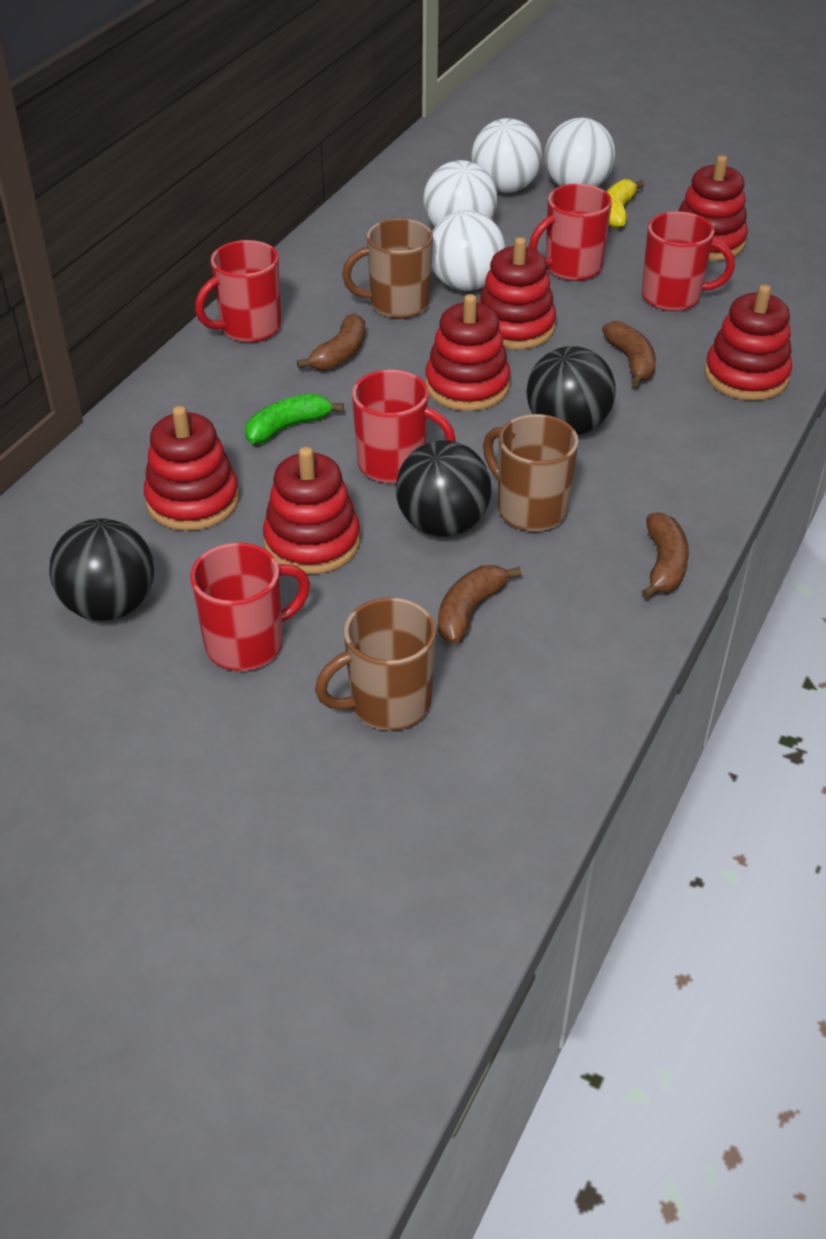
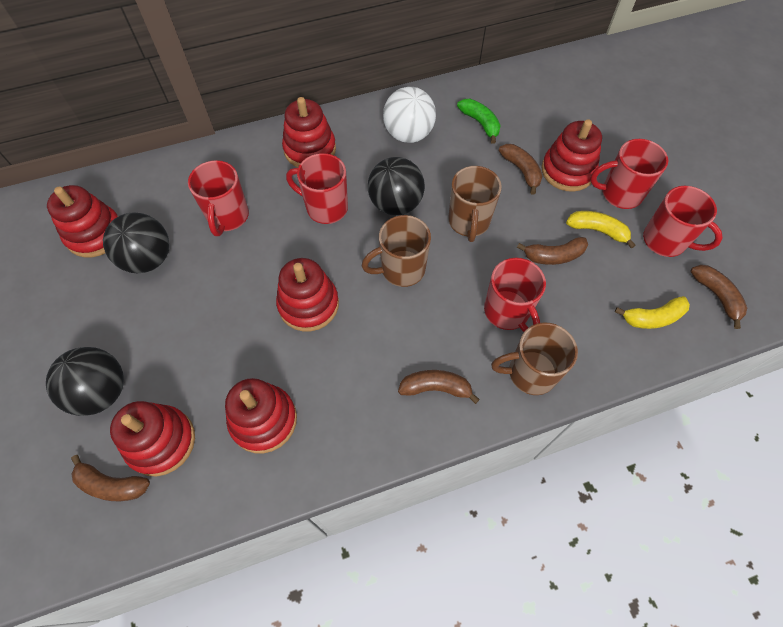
brown banana: 4 -> 5
white ball: 4 -> 1
yellow banana: 1 -> 2

